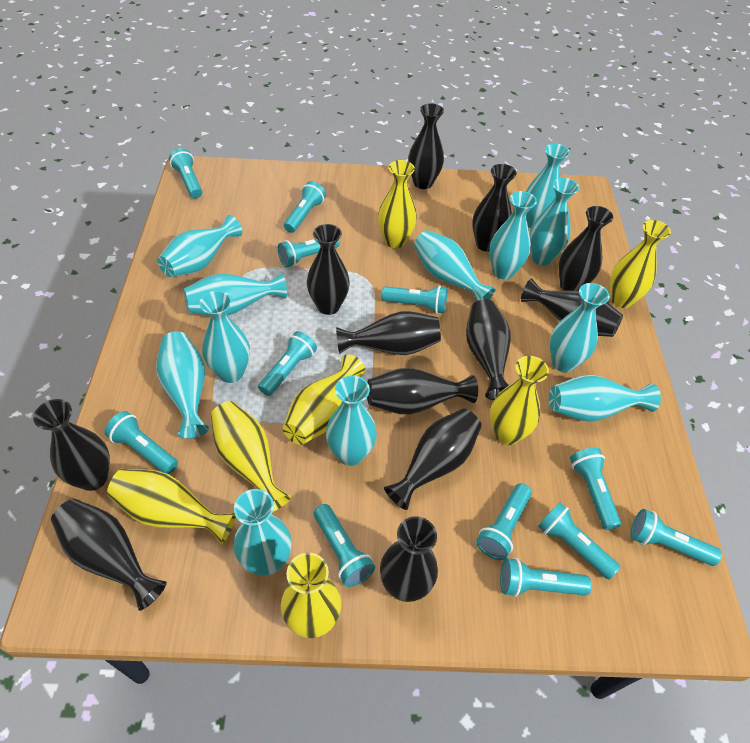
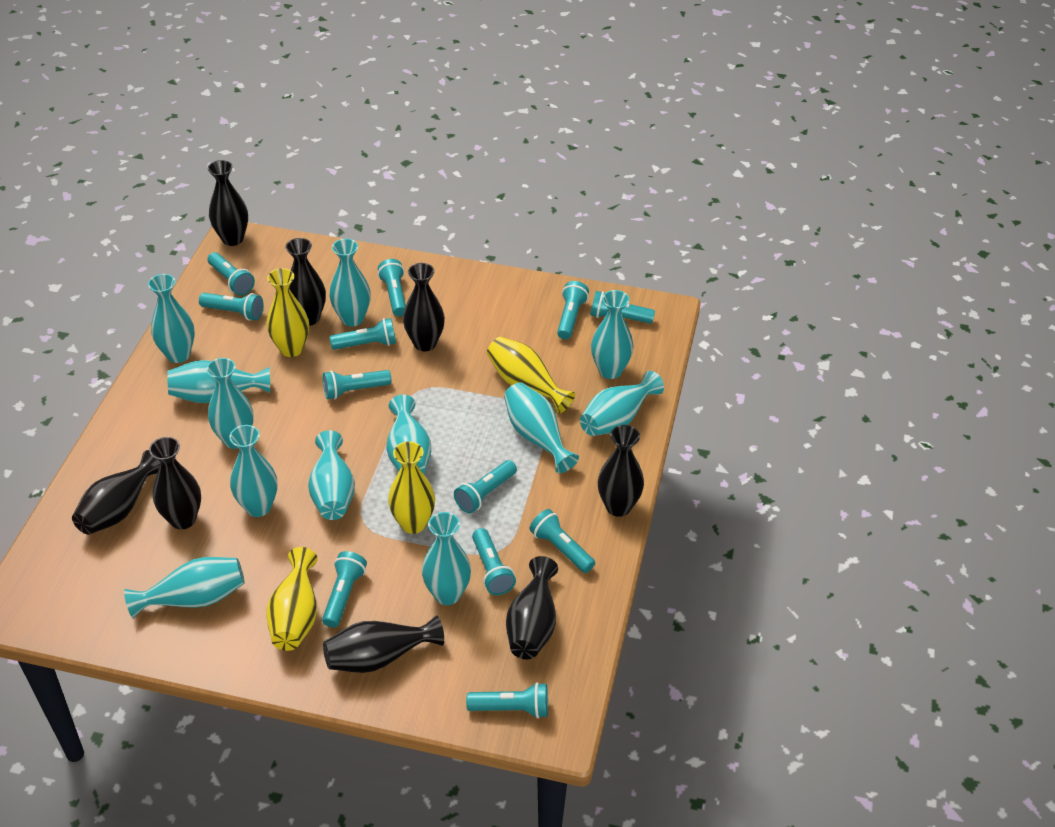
black vase: 12 -> 8
yellow vase: 7 -> 4

